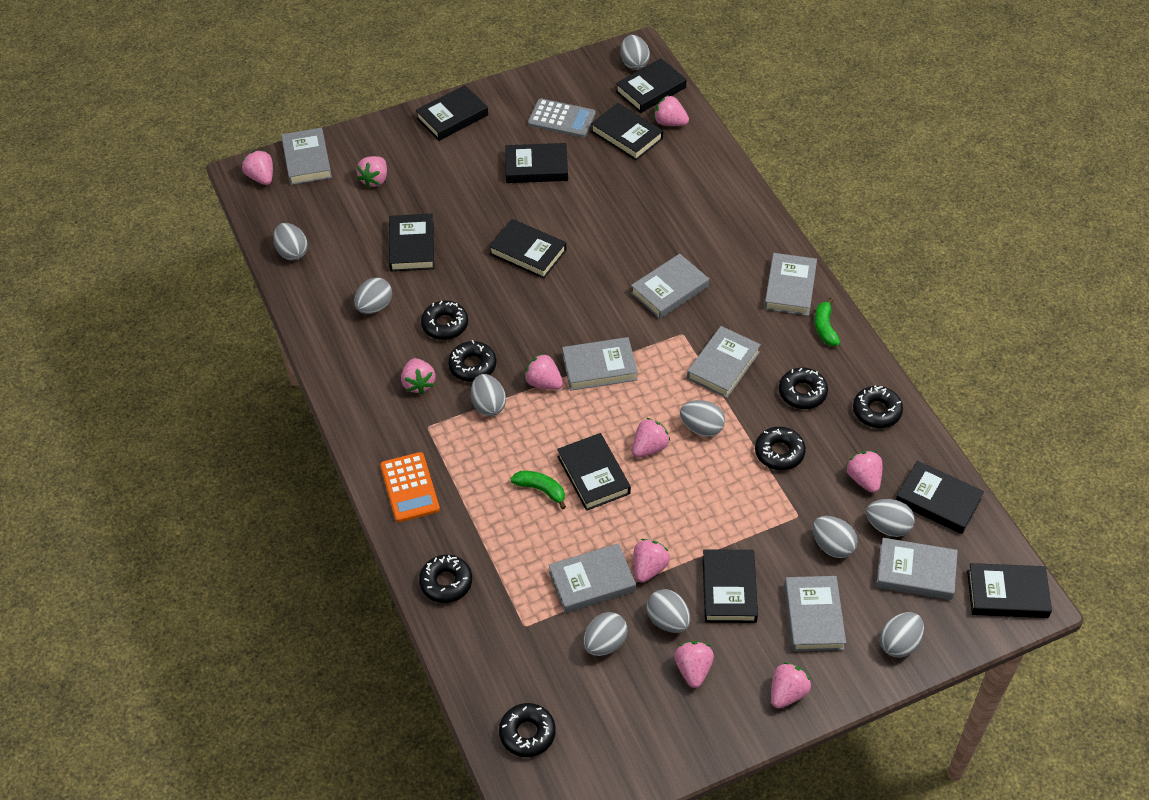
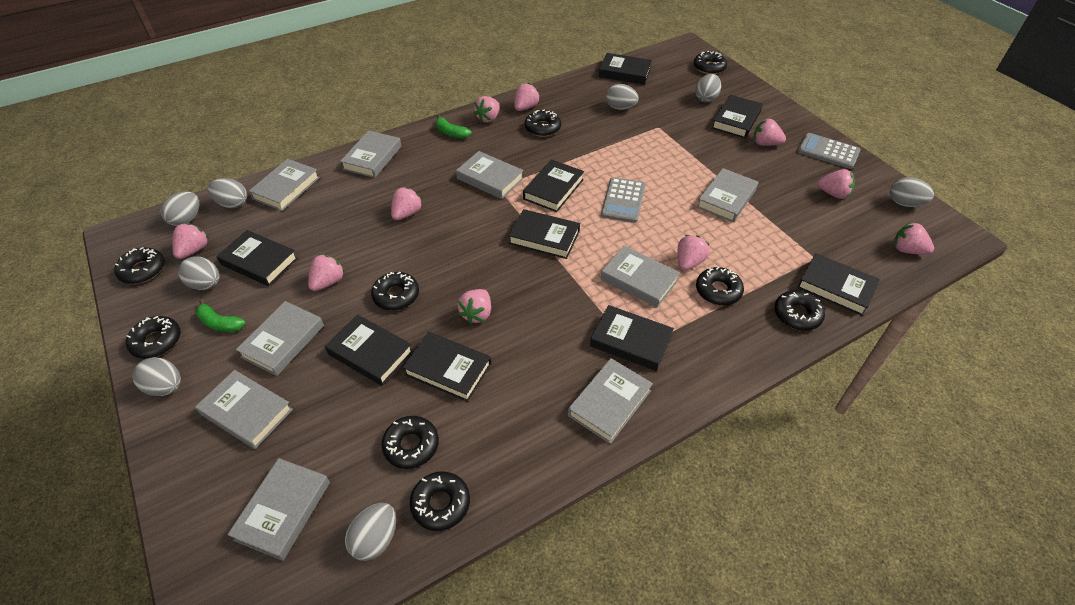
black book: 10 -> 9
black donut: 7 -> 9
grey book: 8 -> 9
grey calculator: 1 -> 2
grey egg: 10 -> 8
orange calculator: 1 -> 0

